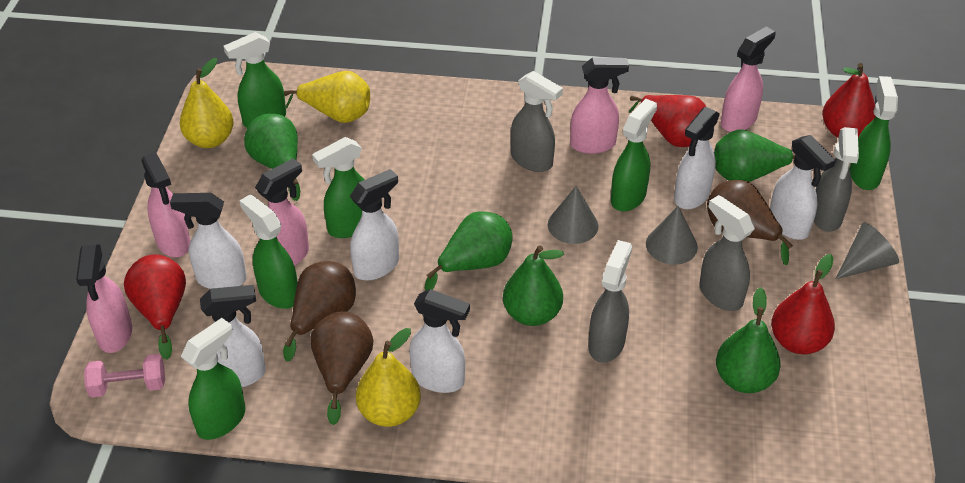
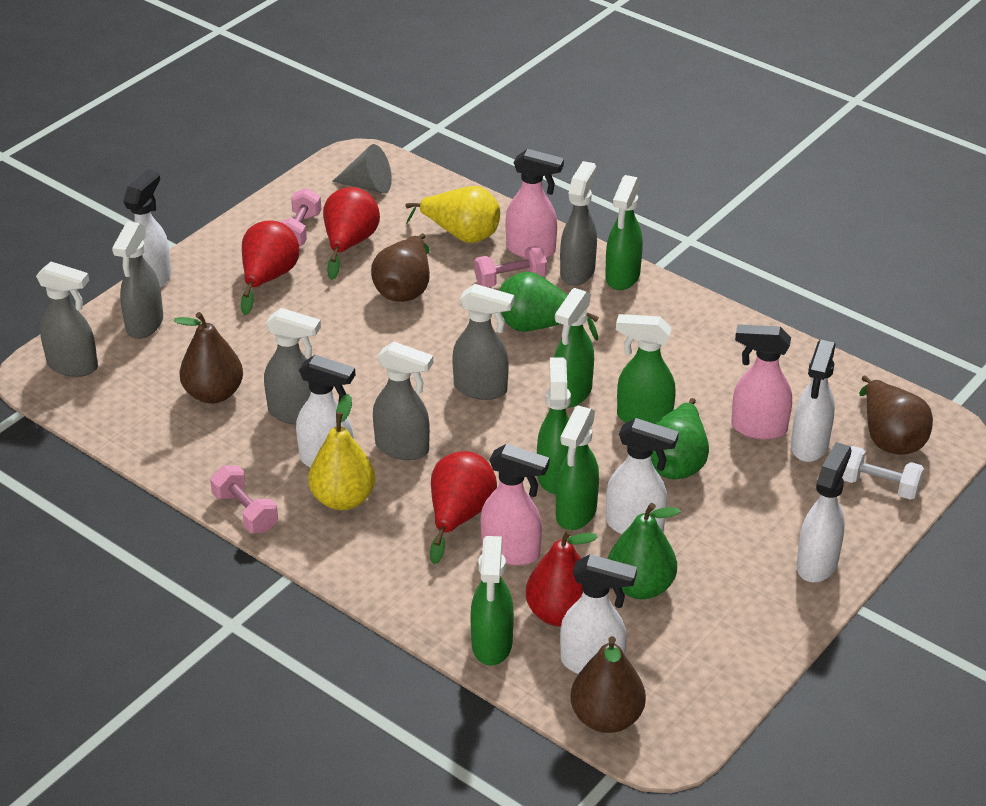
brown pear: 3 -> 4
green pear: 5 -> 3
grey cone: 3 -> 1
grey spray bottle: 4 -> 6
pink dumbbell: 1 -> 3
pink spray bottle: 5 -> 3
white dumbbell: 0 -> 1
yellow pear: 3 -> 2

